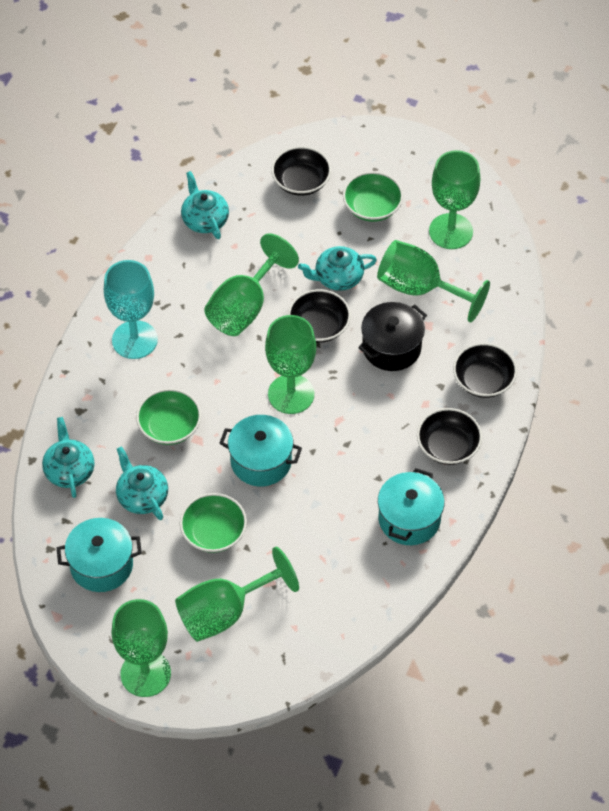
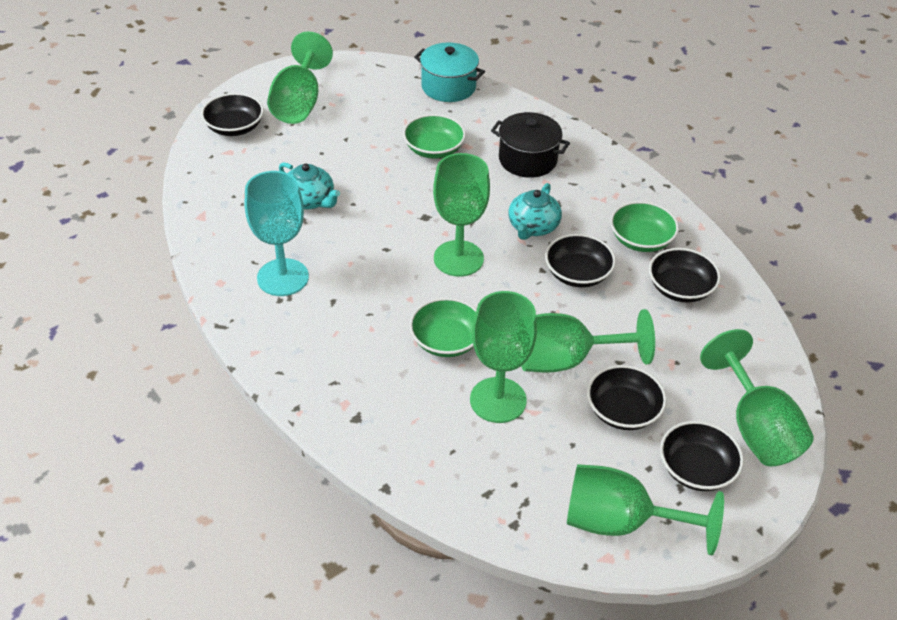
black bowl: 4 -> 5
turquoise pot: 3 -> 1
turquoise teapot: 4 -> 2

